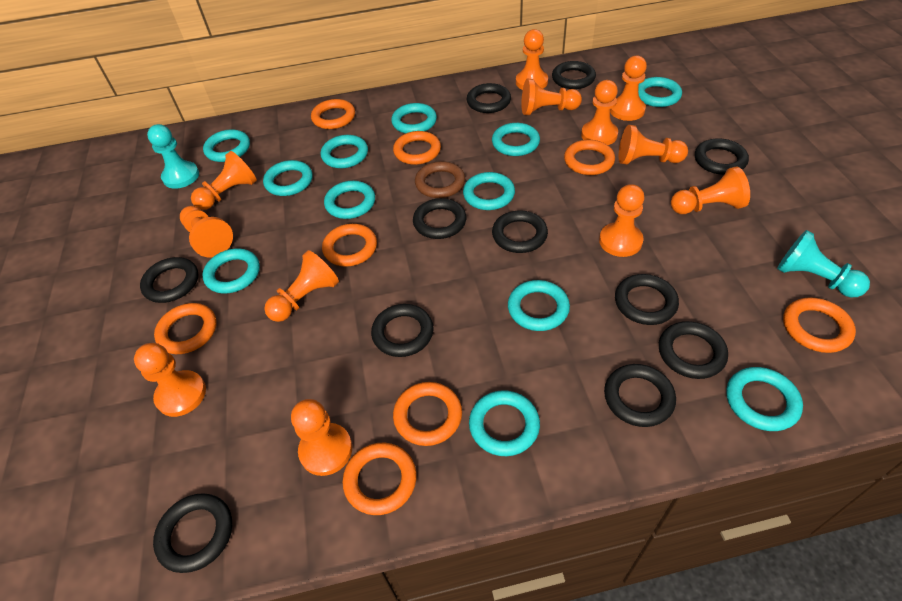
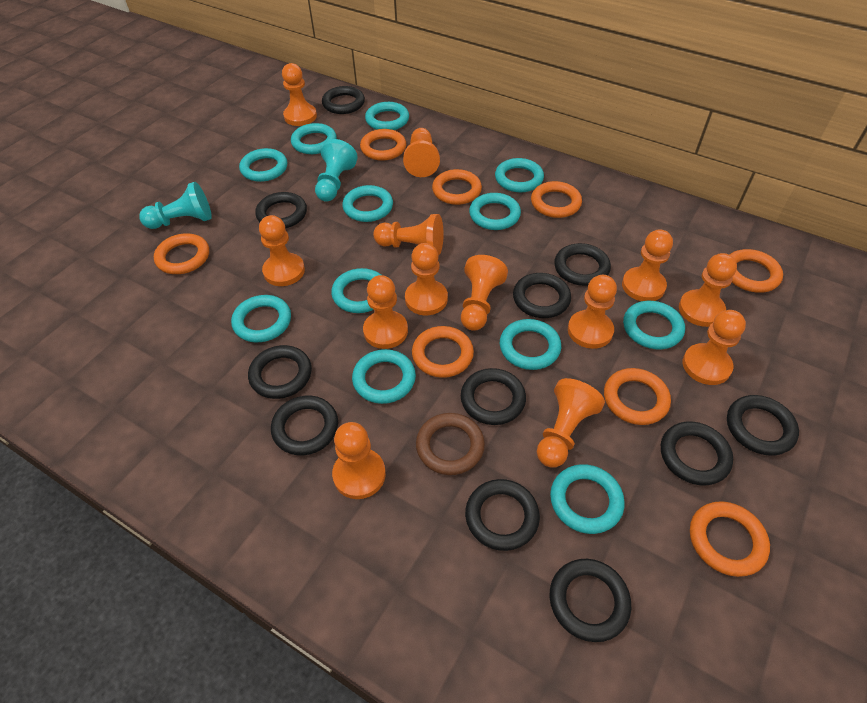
orange pawn: 12 -> 13

